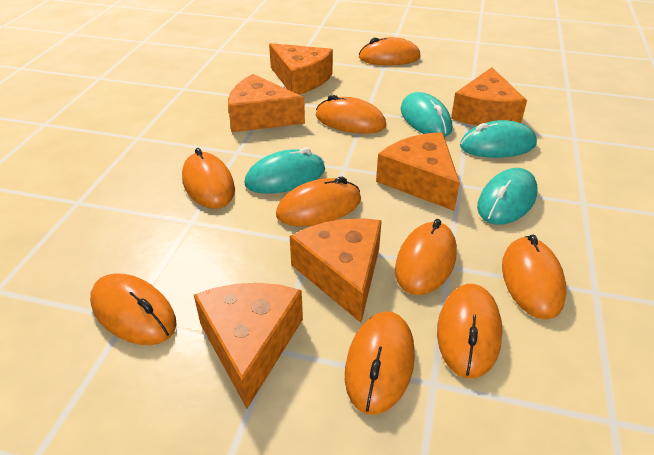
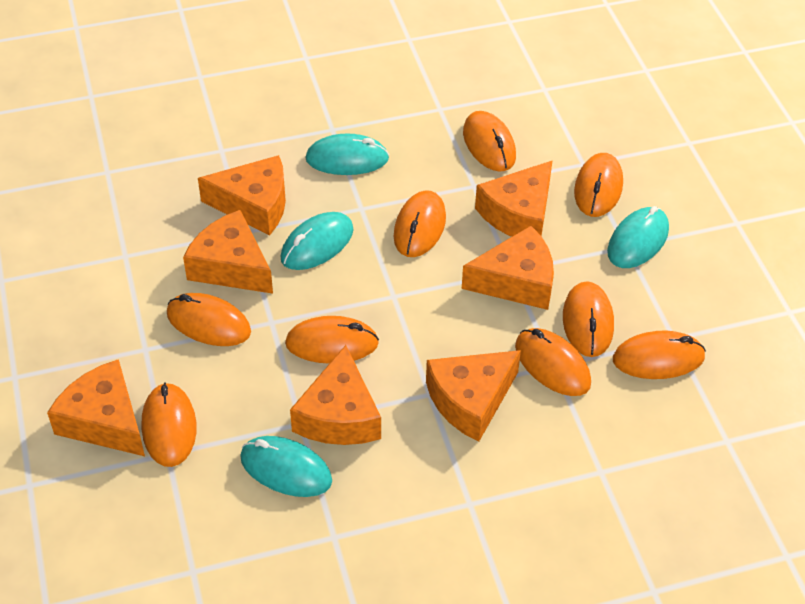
orange cheese: 6 -> 7

